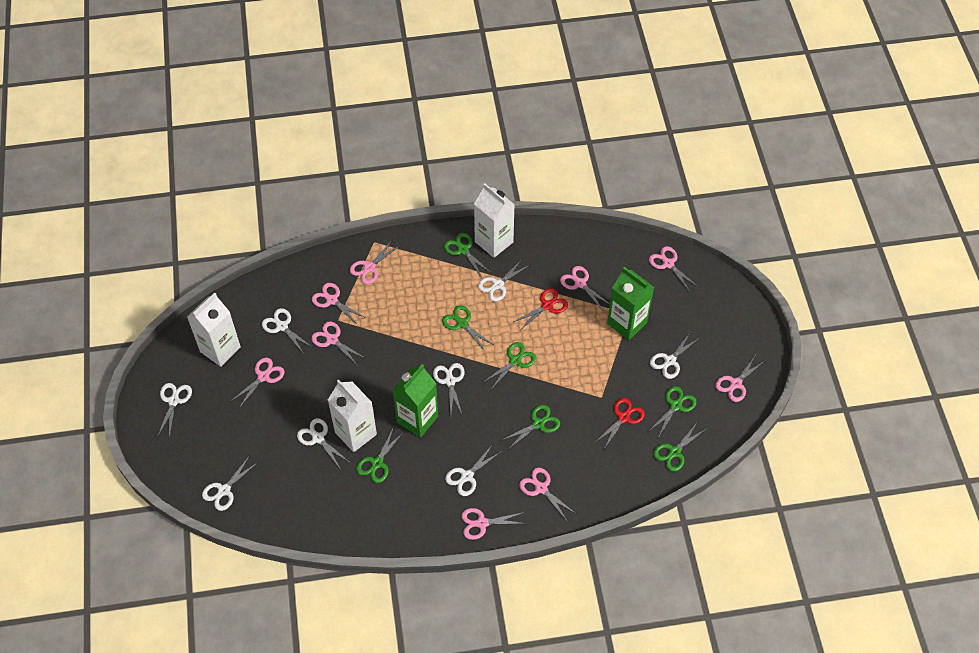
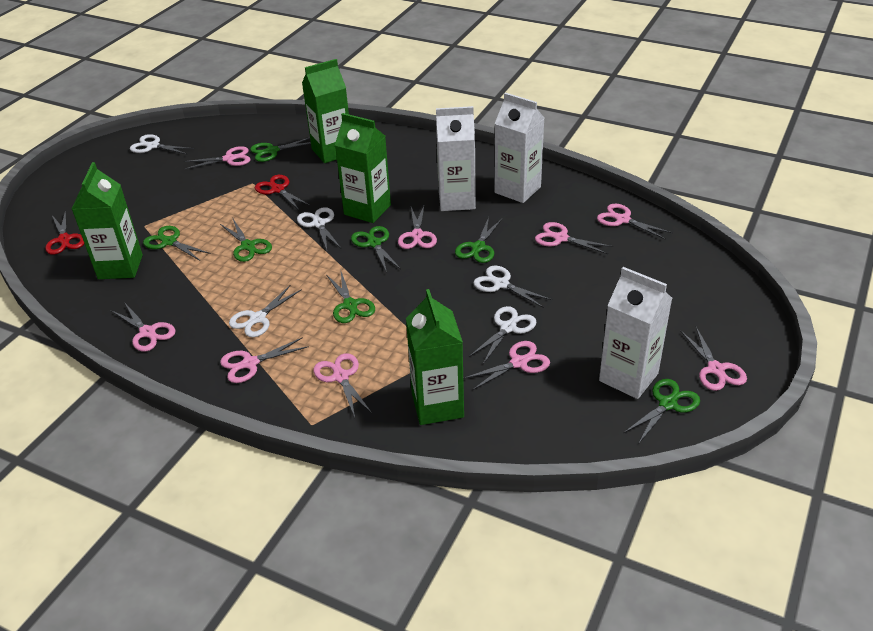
green carton: 2 -> 4
white scissors: 8 -> 5

